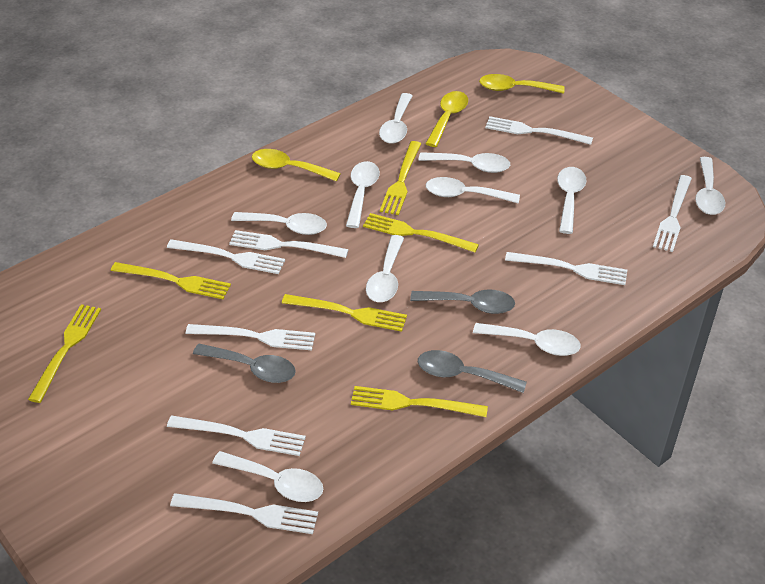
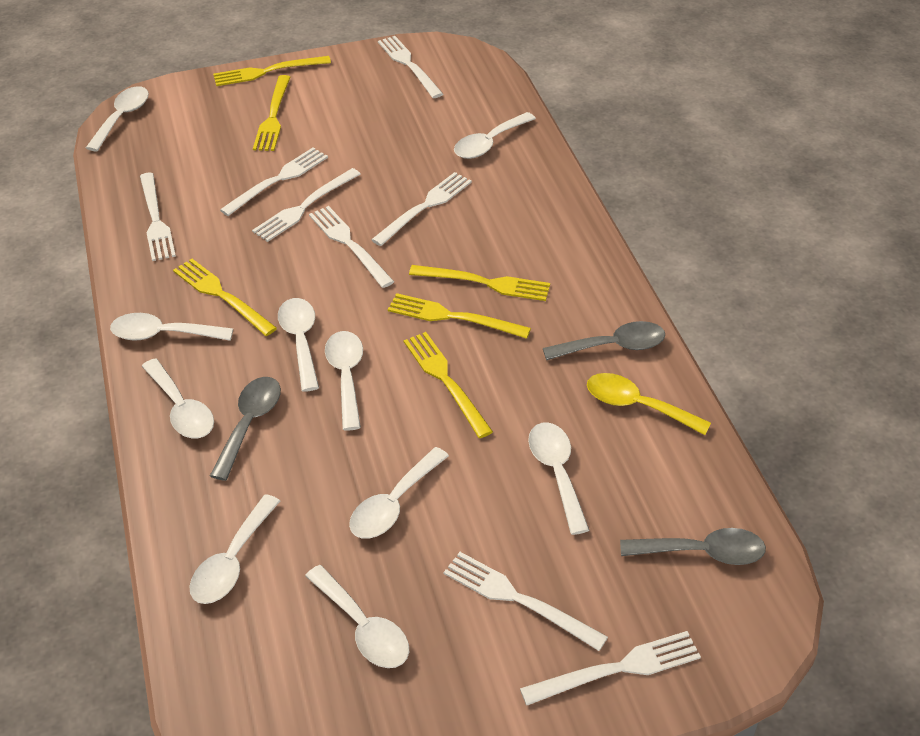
yellow spoon: 3 -> 1

